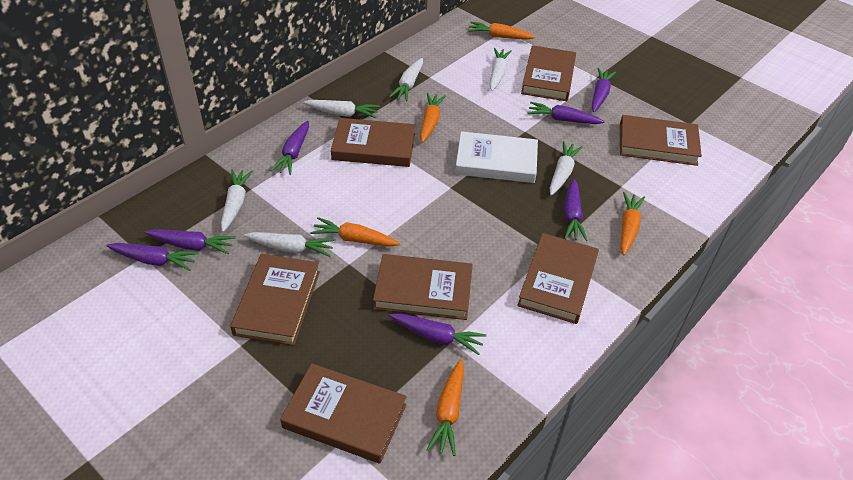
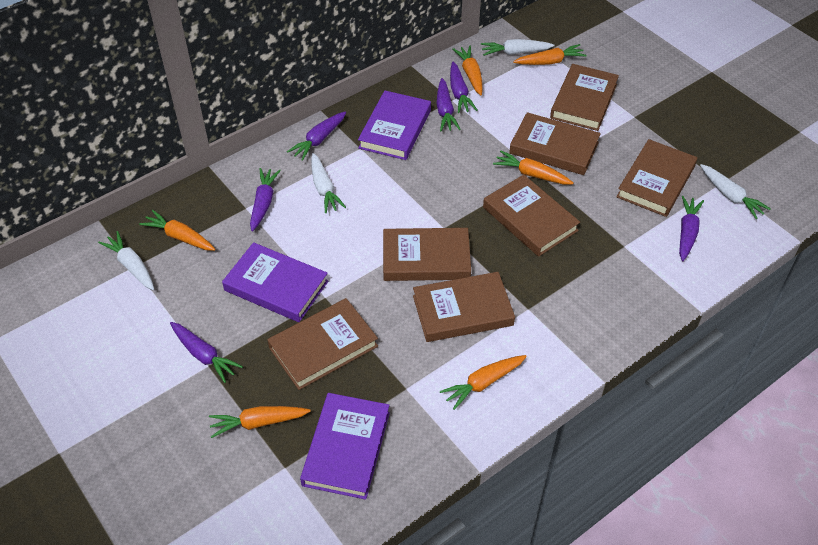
orange carrot: 5 -> 6
purple book: 0 -> 3
purple carrot: 7 -> 6
white book: 1 -> 0
white carrot: 6 -> 4

